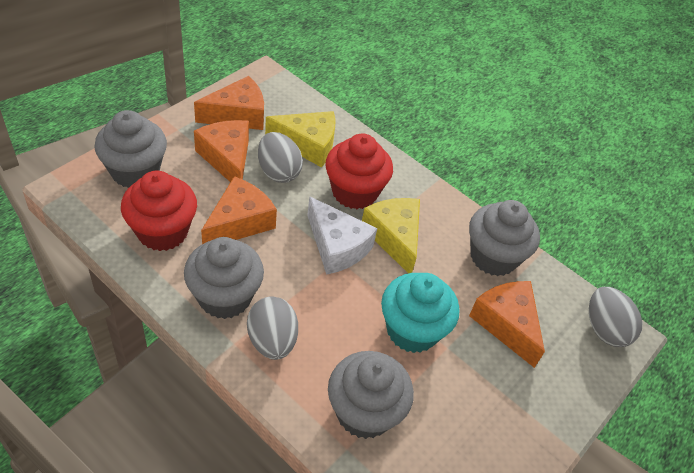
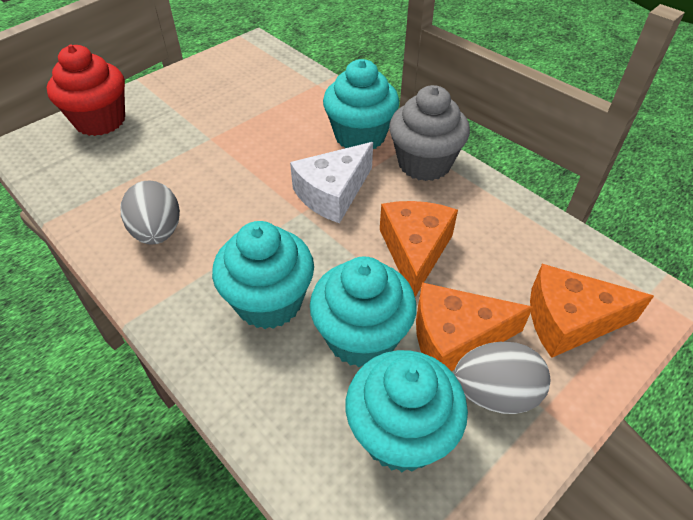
grey cupcake: 4 -> 1
grey egg: 3 -> 2
orange cheese: 4 -> 3
red cupcake: 2 -> 1
turquoise cupcake: 1 -> 4
yellow cheese: 2 -> 0

